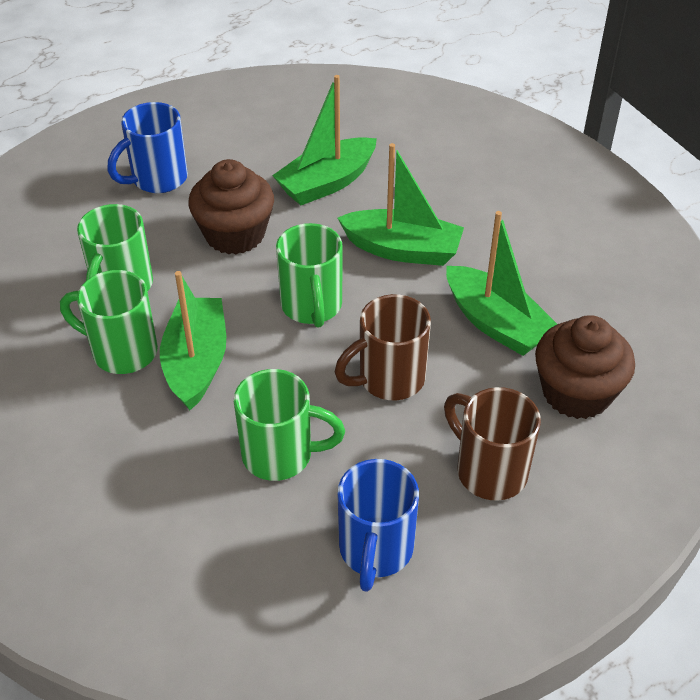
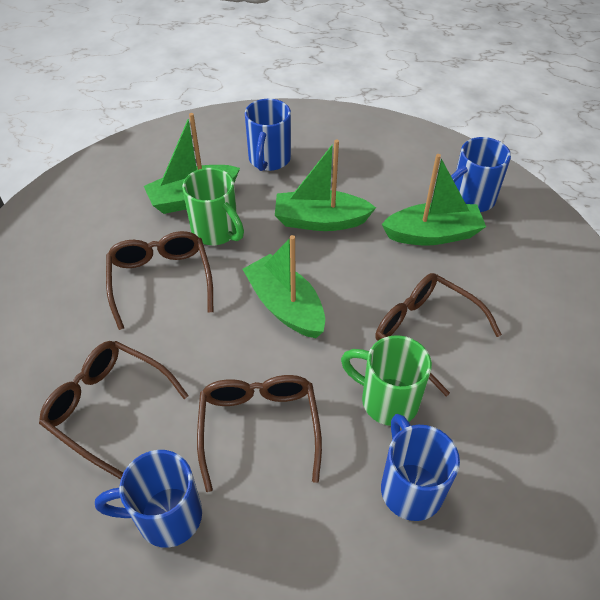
blue mug: 2 -> 4
brown cupcake: 2 -> 0
brown glasses: 0 -> 4
brown mug: 2 -> 0
green mug: 4 -> 2

